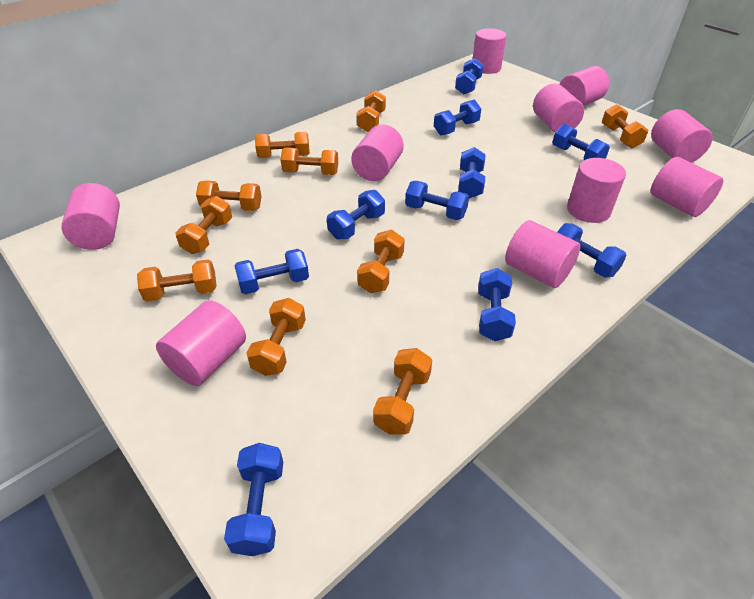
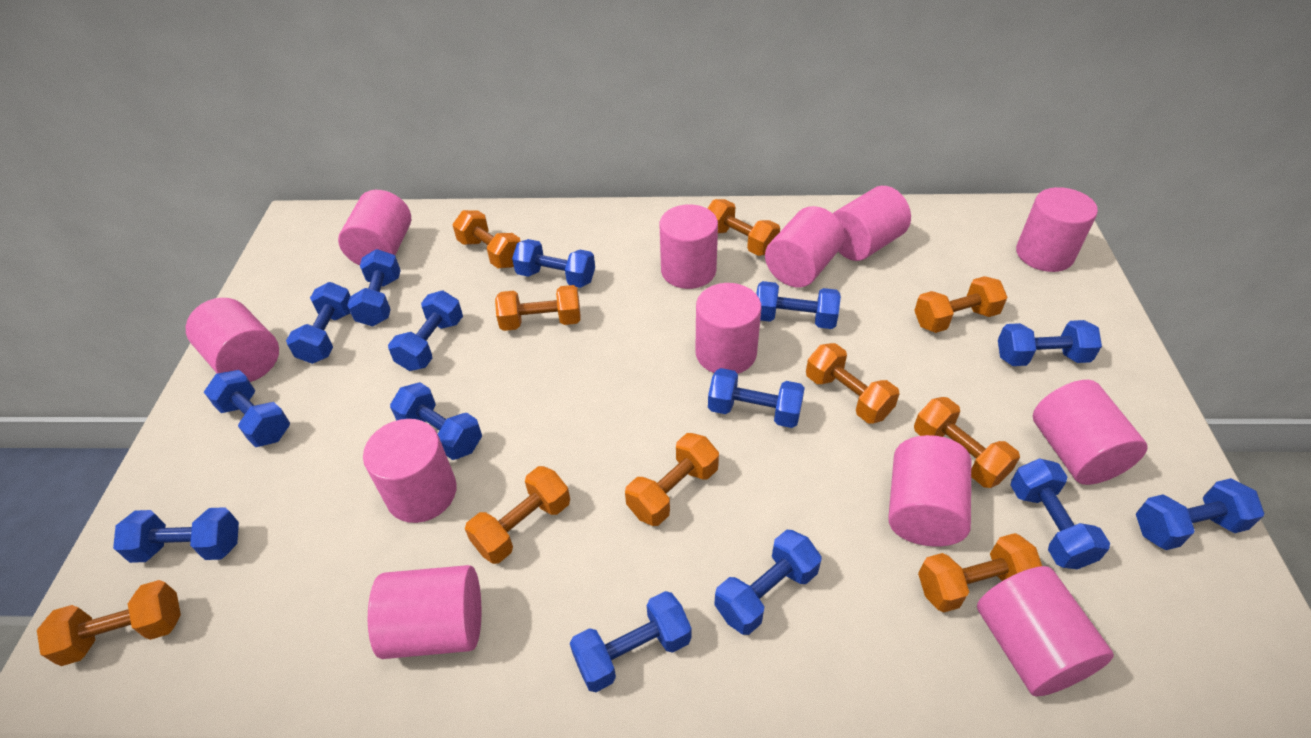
blue dumbbell: 10 -> 14
pink cylinder: 10 -> 12

